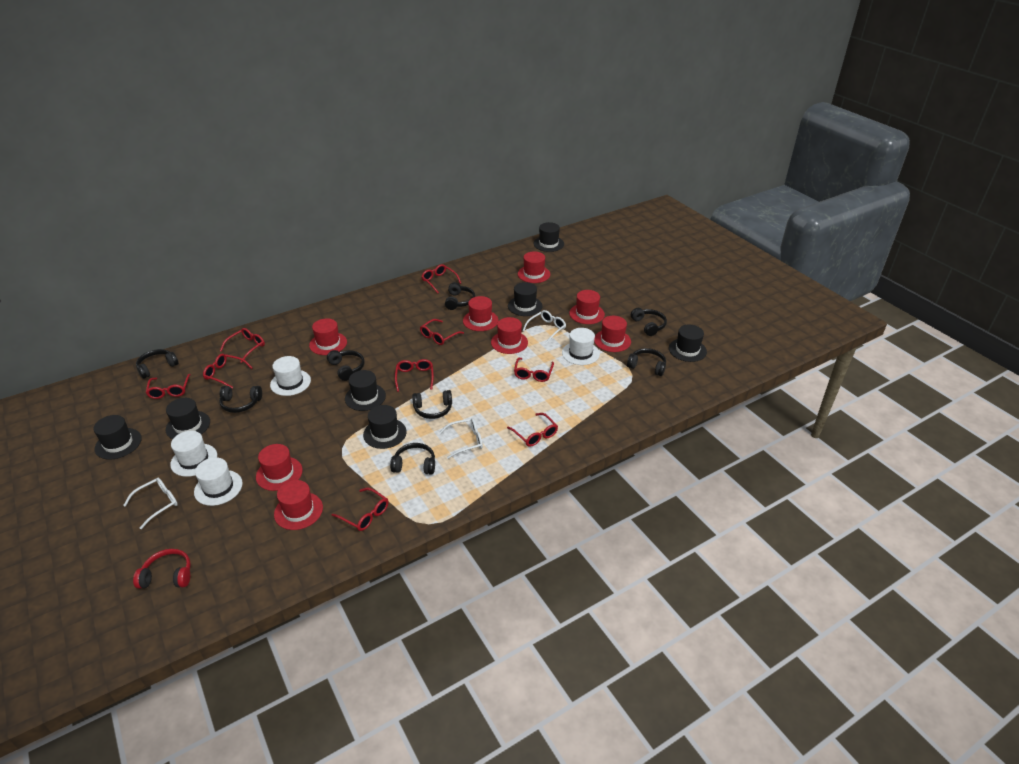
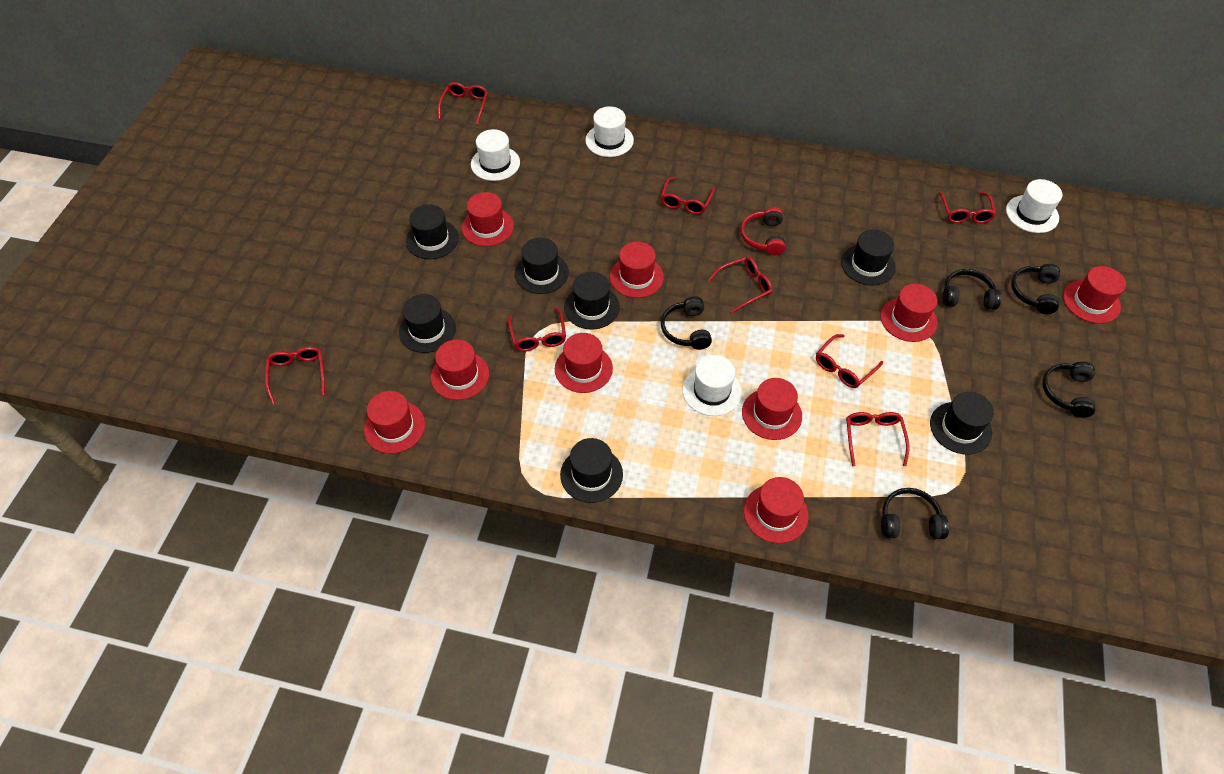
black headphones: 8 -> 5
red glasses: 9 -> 8
red hat: 8 -> 9
white glasses: 3 -> 0

